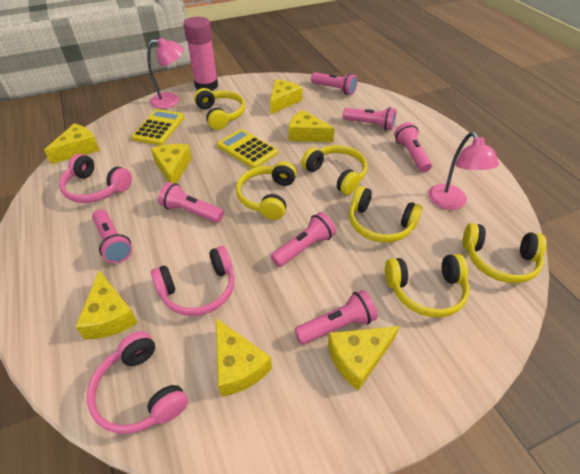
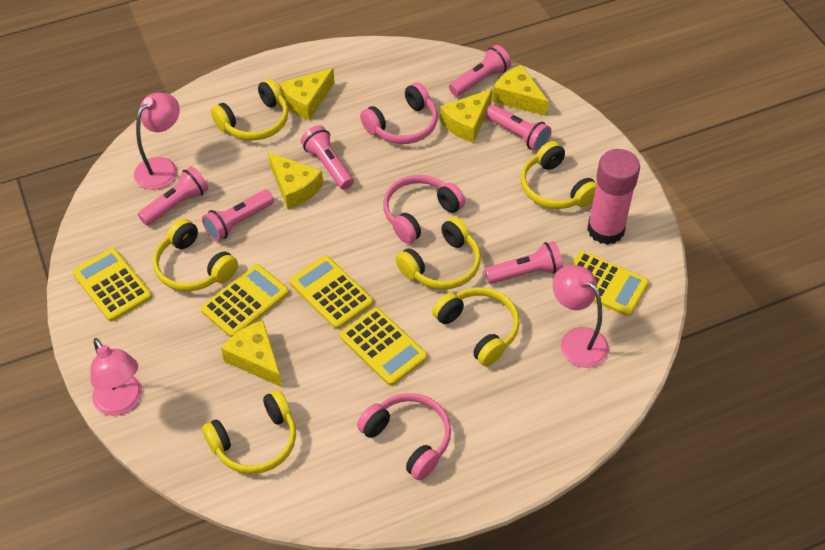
pink flashlight: 7 -> 6
pink lamp: 2 -> 3
yellow calculator: 2 -> 5
yellow cheese: 7 -> 5

